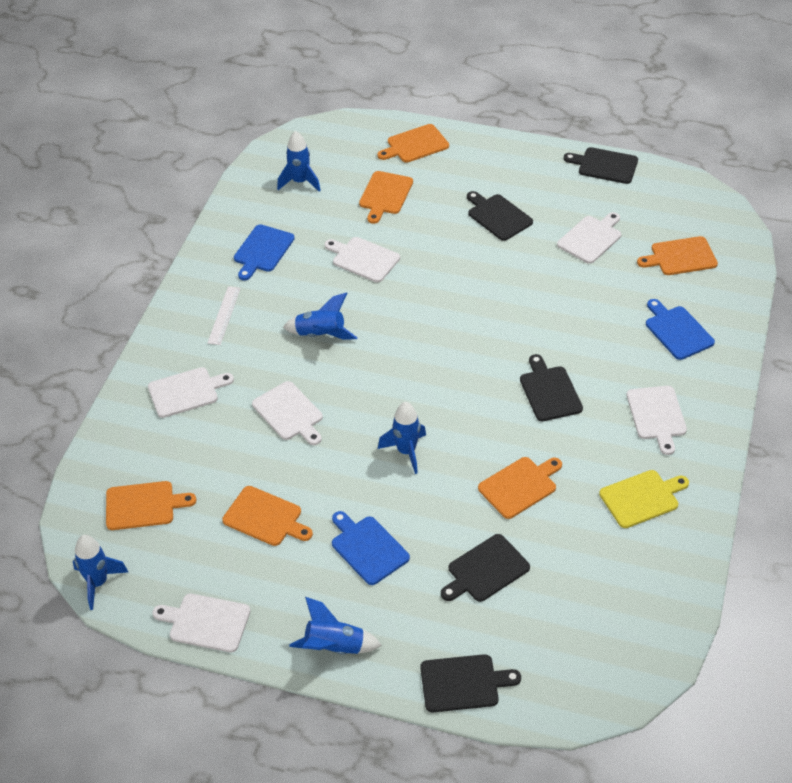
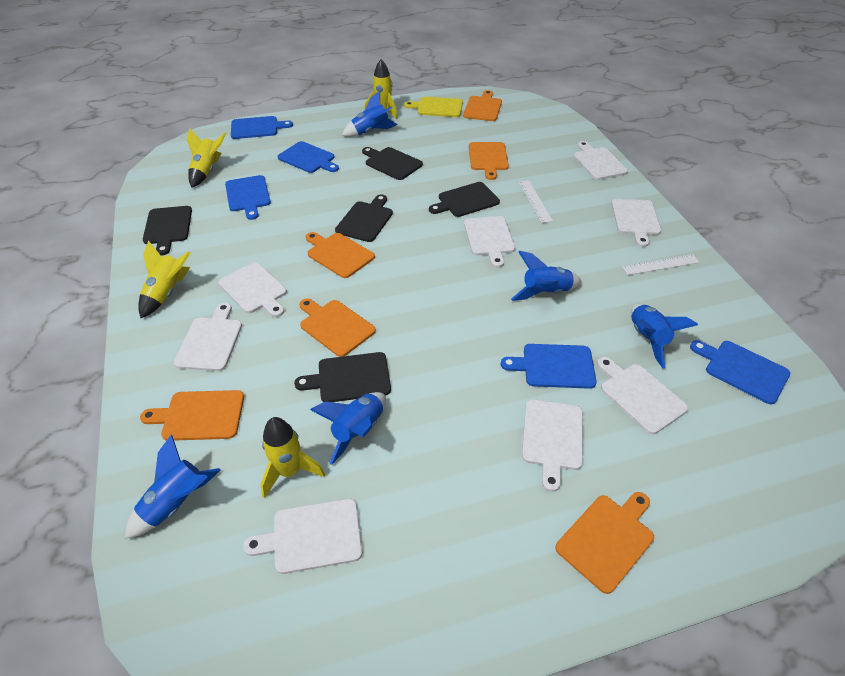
blue cutting board: 3 -> 5
white cutting board: 6 -> 8
white ruler: 1 -> 2
yellow rocket: 0 -> 4

